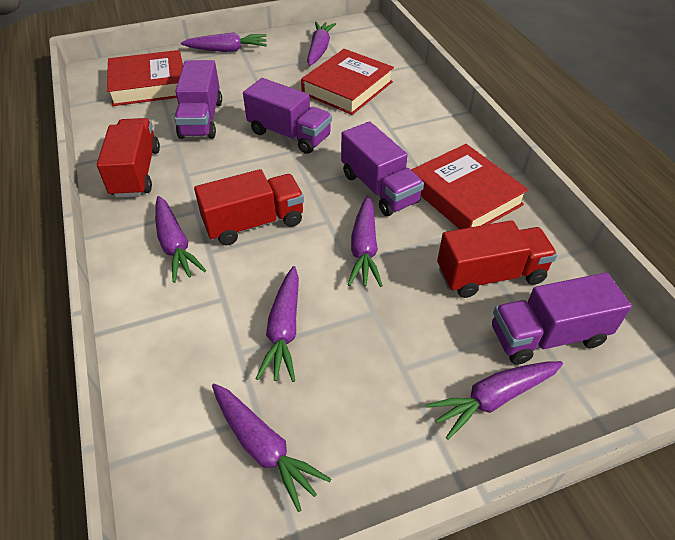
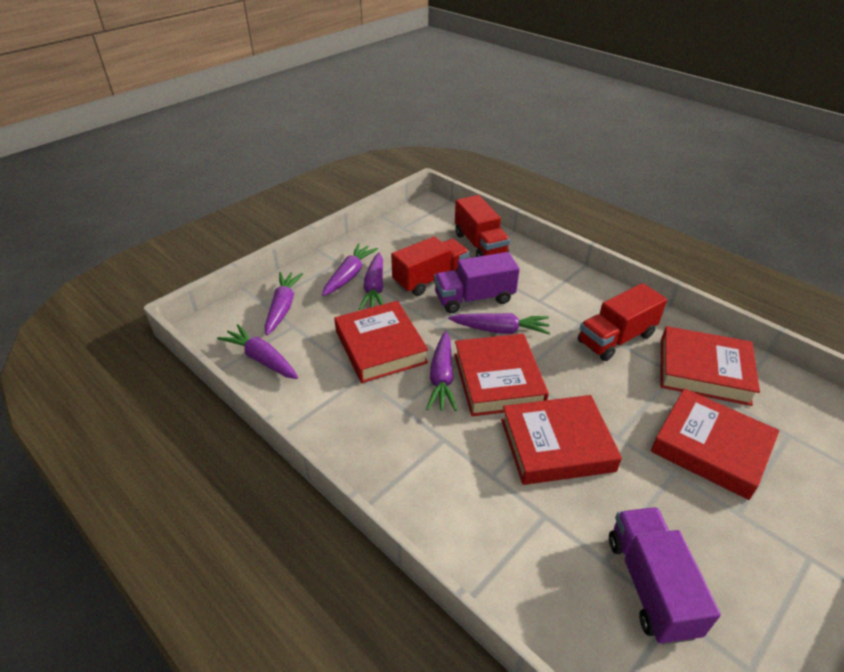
purple carrot: 7 -> 6
purple truck: 4 -> 2
red book: 3 -> 5

